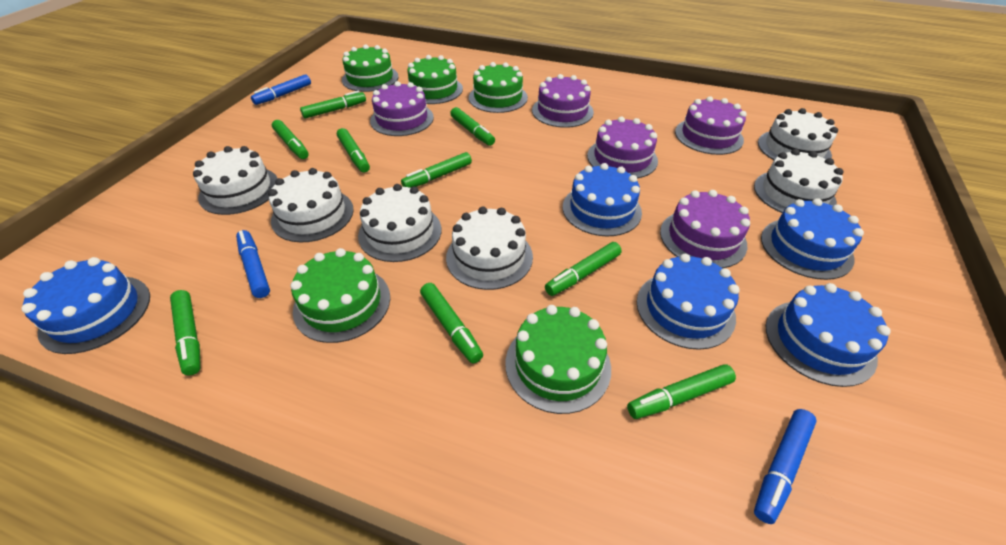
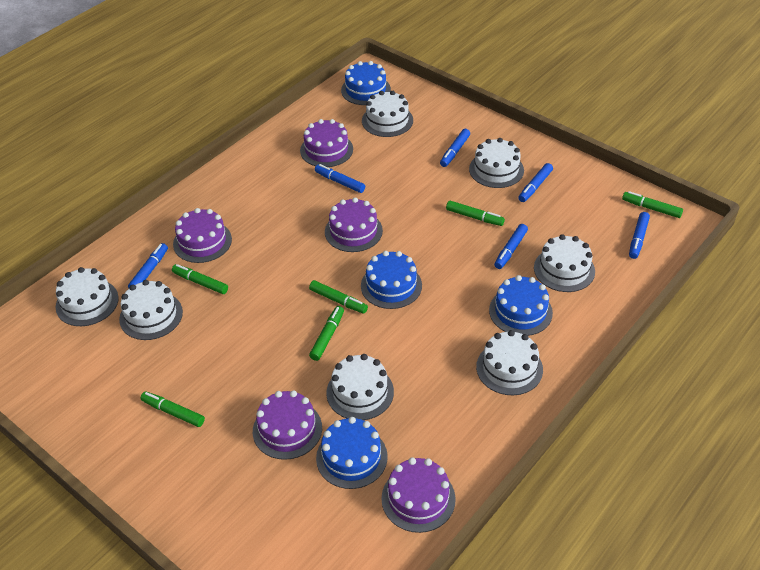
blue cake: 5 -> 4
blue marker: 3 -> 6
green cake: 5 -> 0
green marker: 9 -> 6
white cake: 6 -> 7

